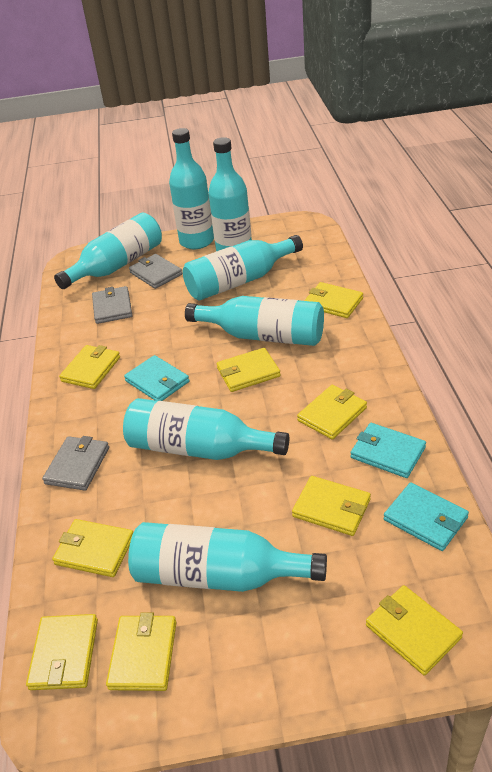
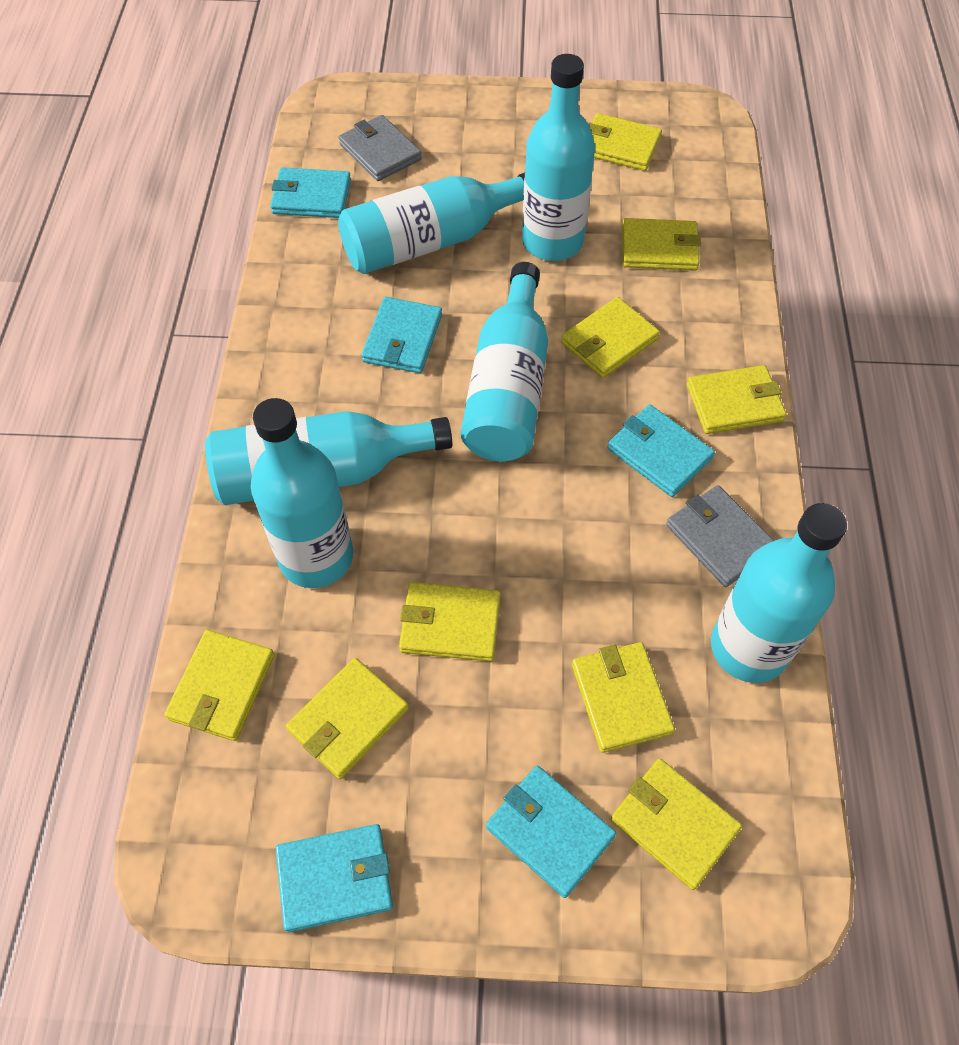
grey wallet: 3 -> 2
turquoise bottle: 7 -> 6
turquoise wallet: 3 -> 5

